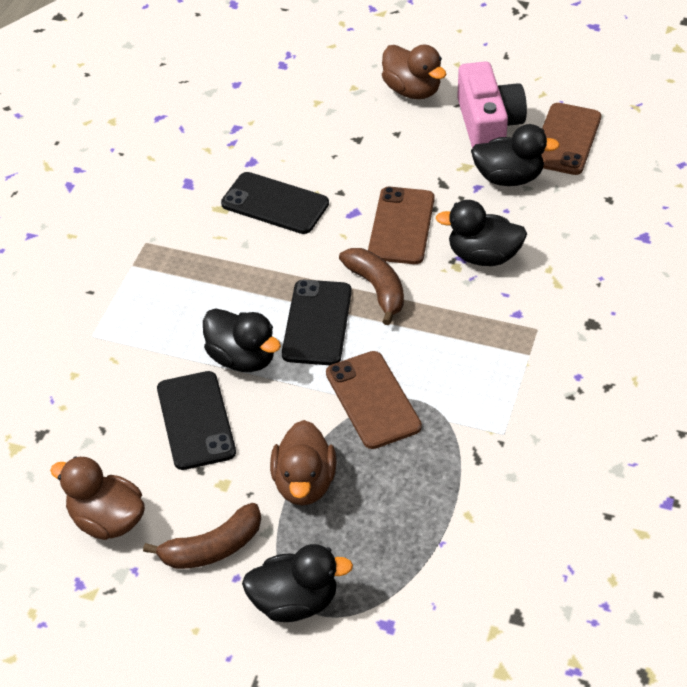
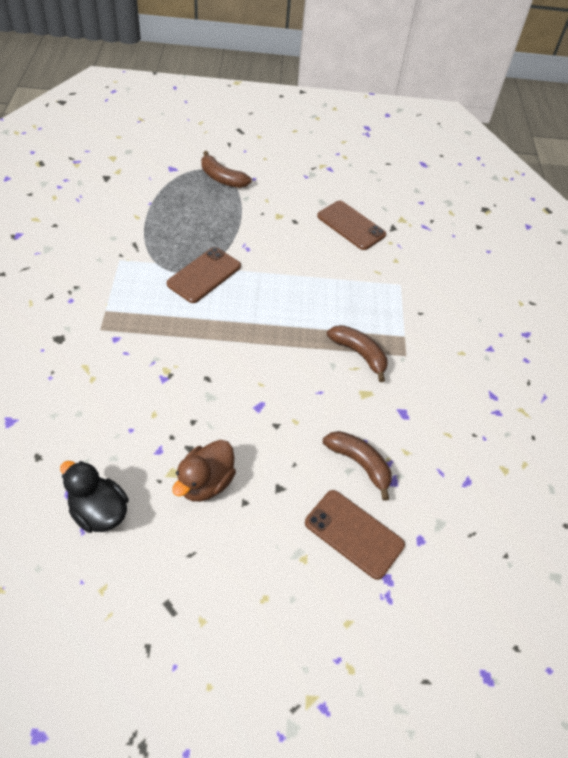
black duck: 4 -> 1
black phone: 3 -> 0
brown banana: 2 -> 3
brown duck: 3 -> 1
pink camera: 1 -> 0

